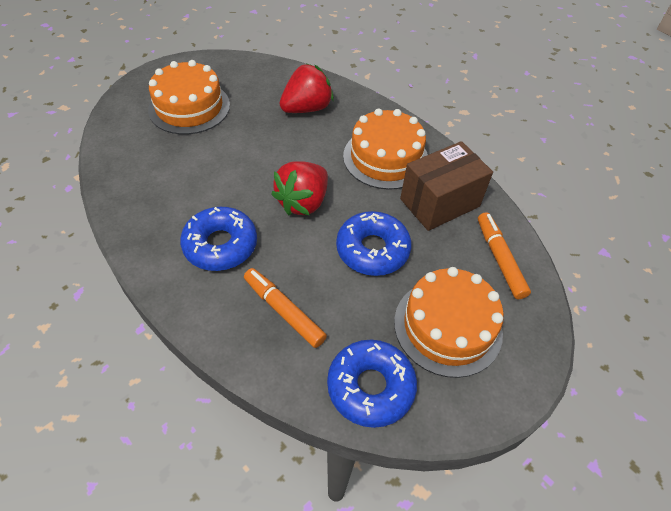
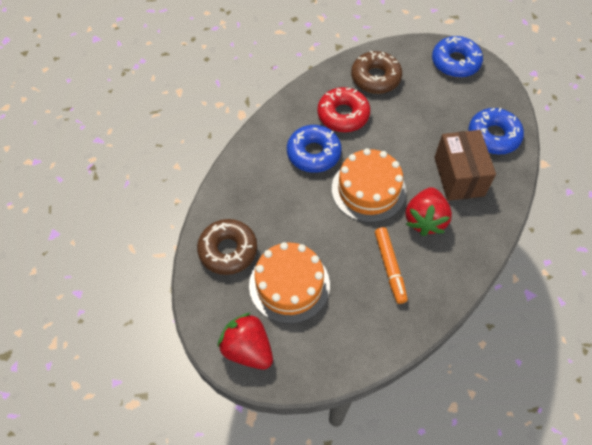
brown donut: 0 -> 2
orange cake: 3 -> 2
orange marker: 2 -> 1
red donut: 0 -> 1

